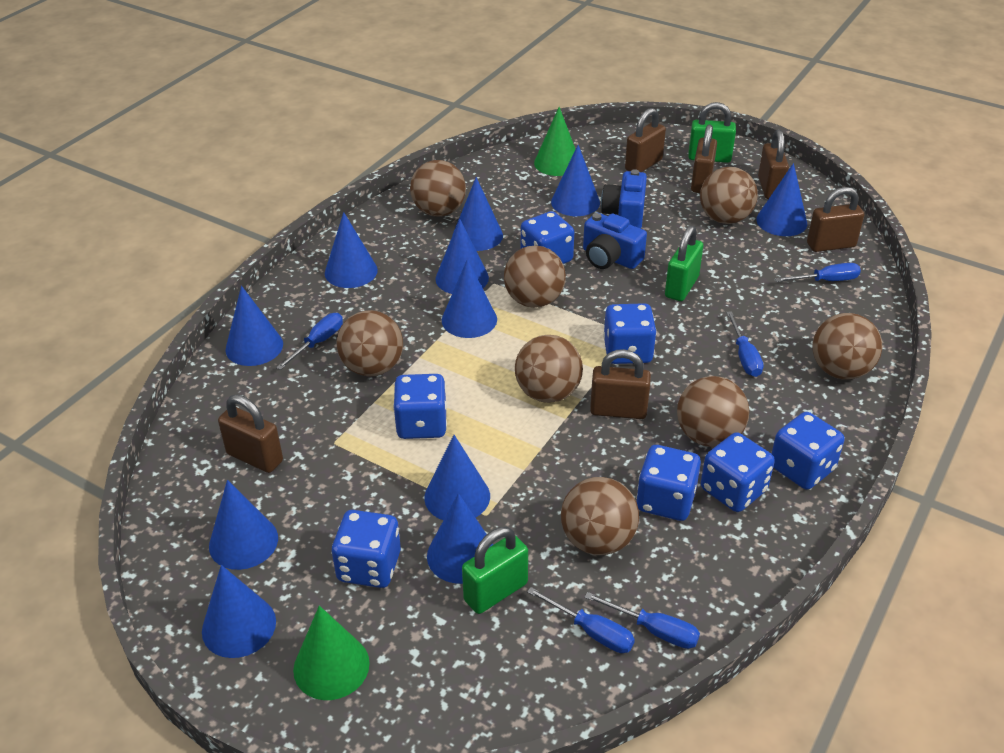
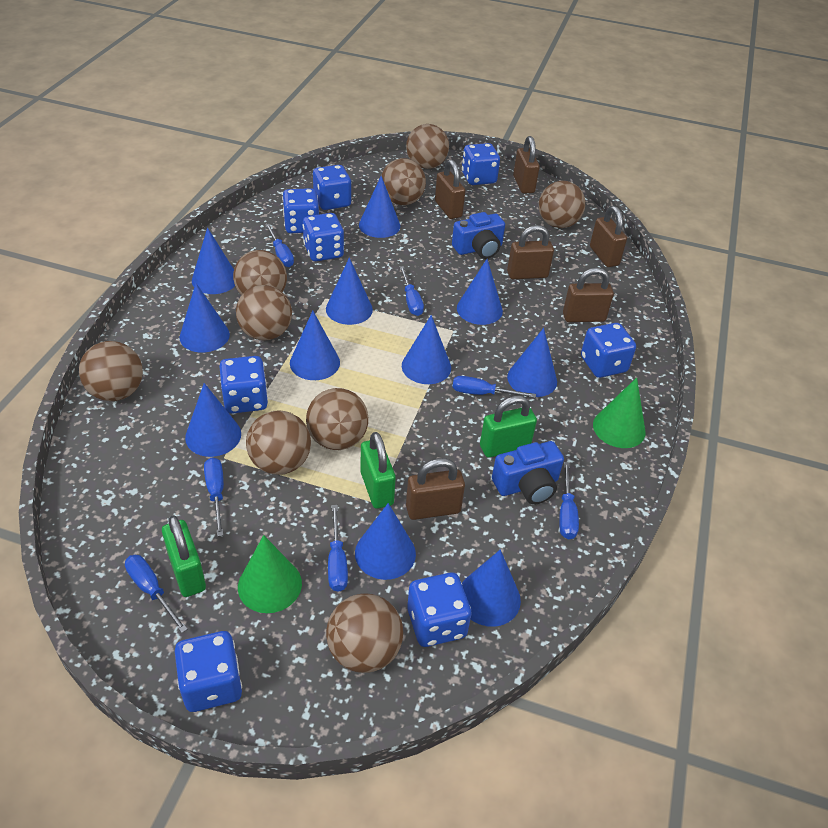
blue dice: 7 -> 8
blue screwdriver: 5 -> 7
brown ball: 8 -> 9

